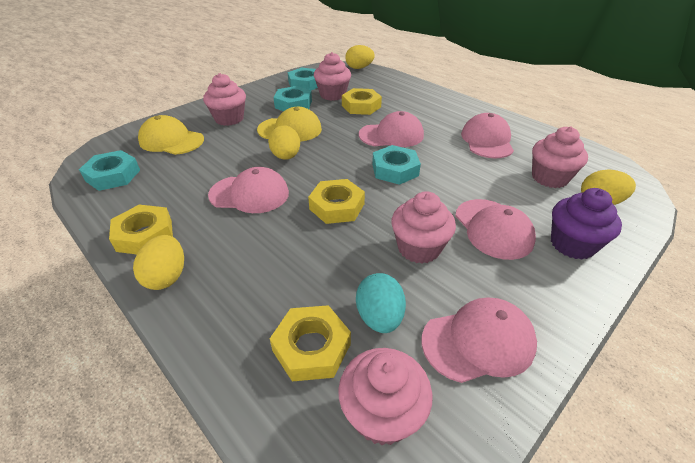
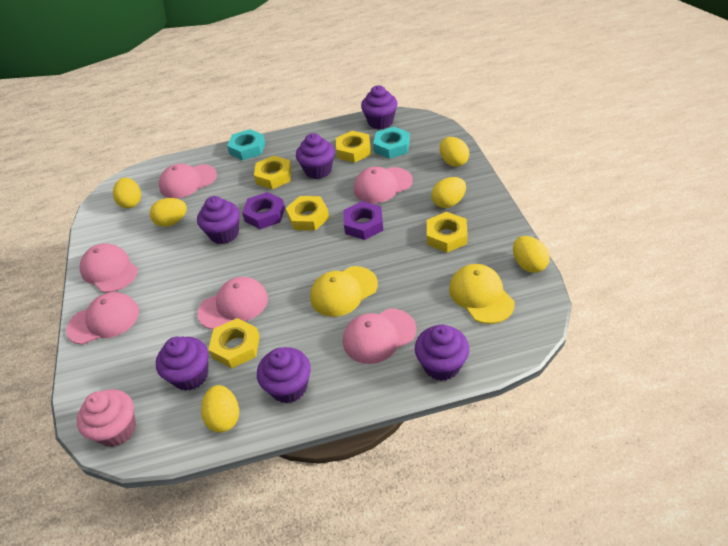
pink cap: 5 -> 6
pink cupcake: 5 -> 1
purple cupcake: 1 -> 6
purple nut: 0 -> 2
turquoise egg: 1 -> 0
turquoise nut: 4 -> 2
yellow egg: 4 -> 6
yellow nut: 4 -> 5

